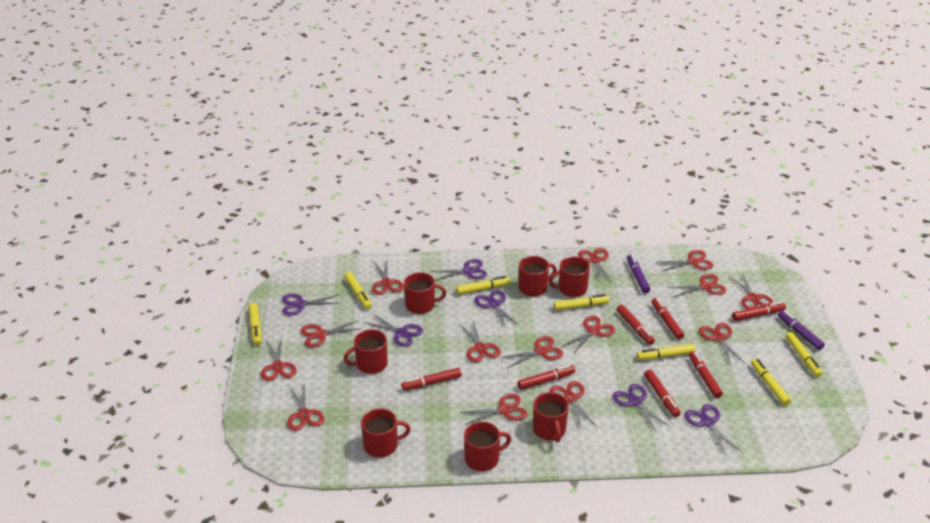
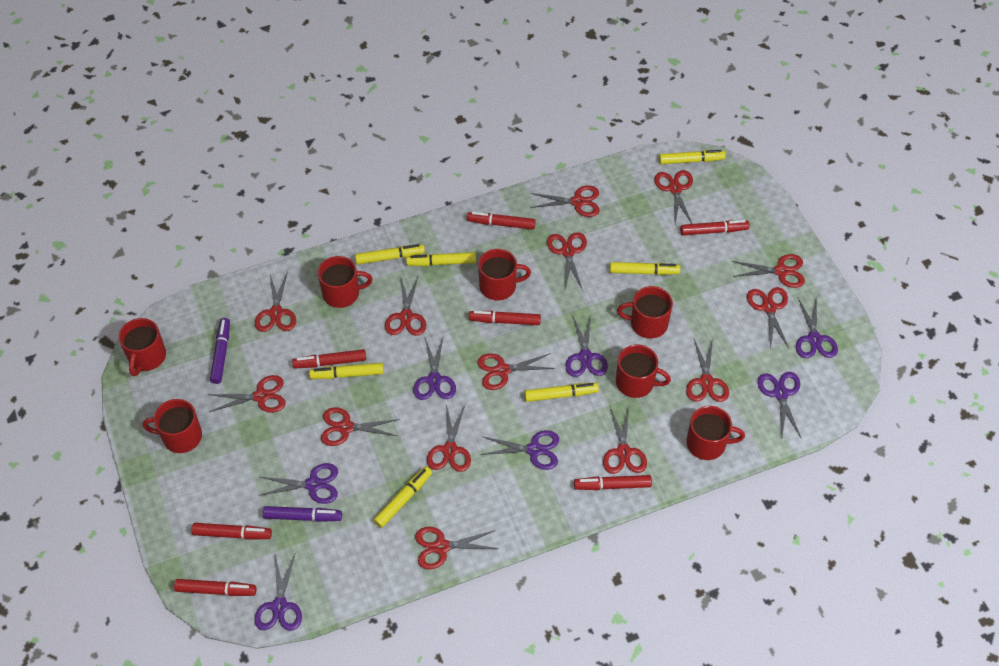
purple scissors: 6 -> 7

